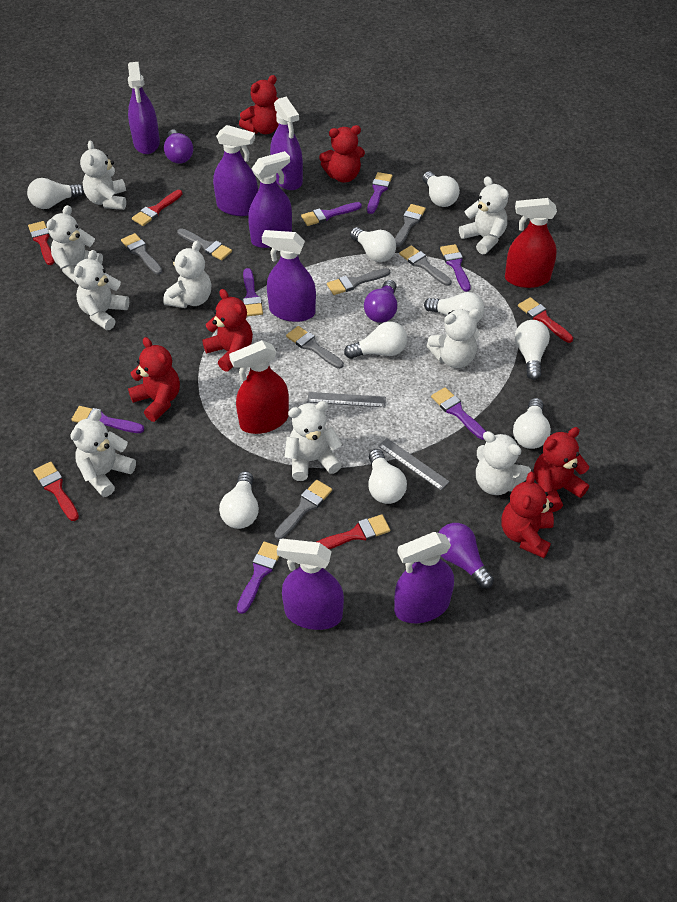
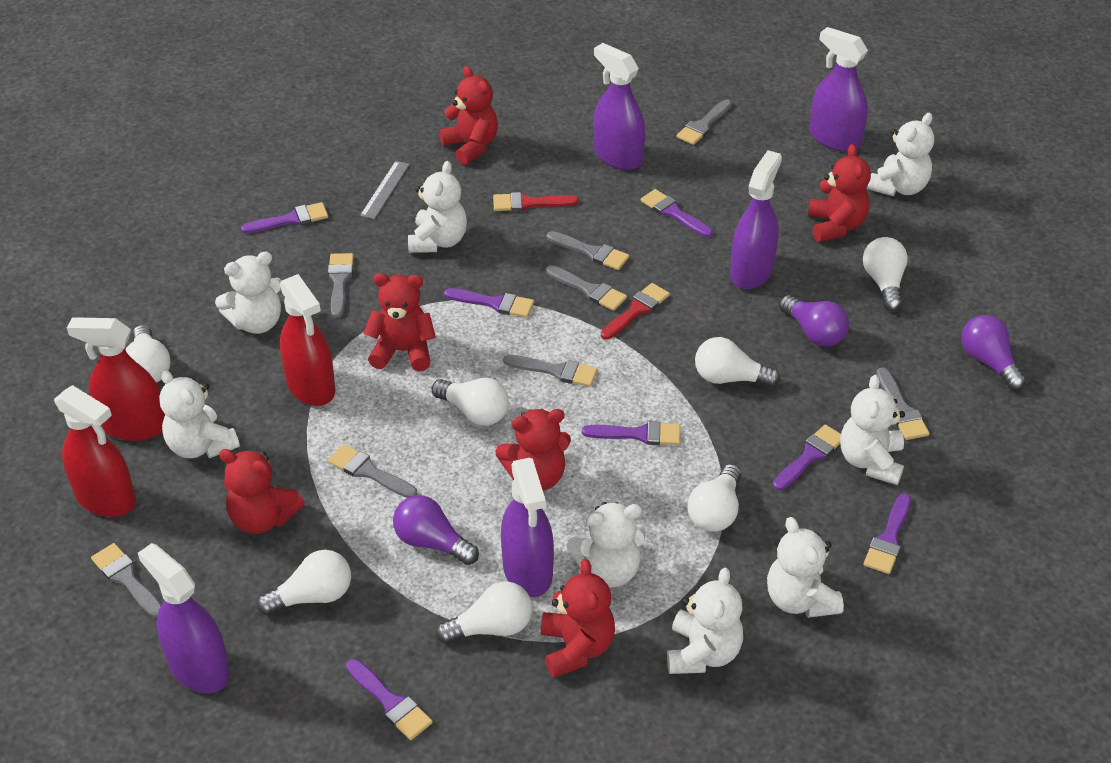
grey brush: 7 -> 8
grey ruler: 2 -> 1
purple spray bottle: 7 -> 5
red brush: 5 -> 2
red spray bottle: 2 -> 3
white light bulb: 9 -> 7
white teddy bear: 9 -> 8

